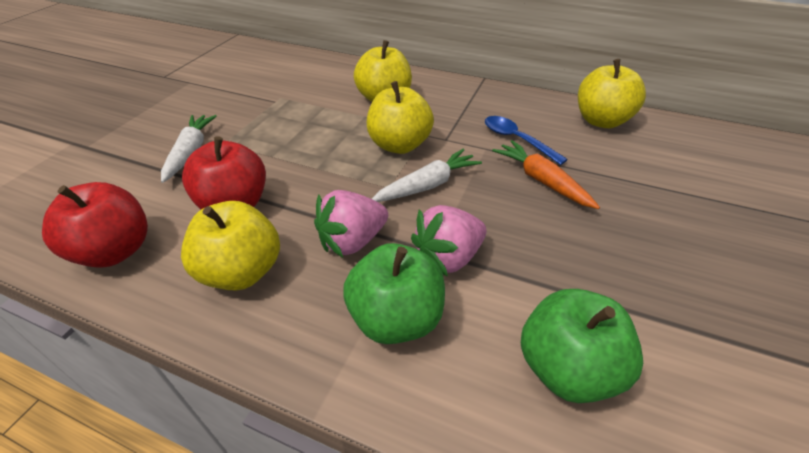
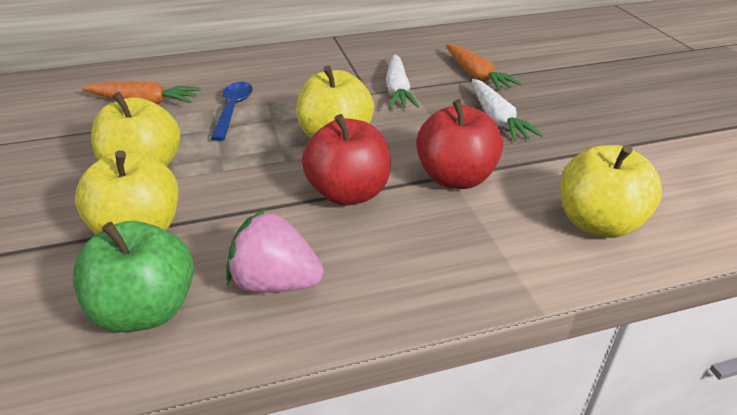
green apple: 2 -> 1
orange carrot: 1 -> 2
pink strawberry: 2 -> 1

